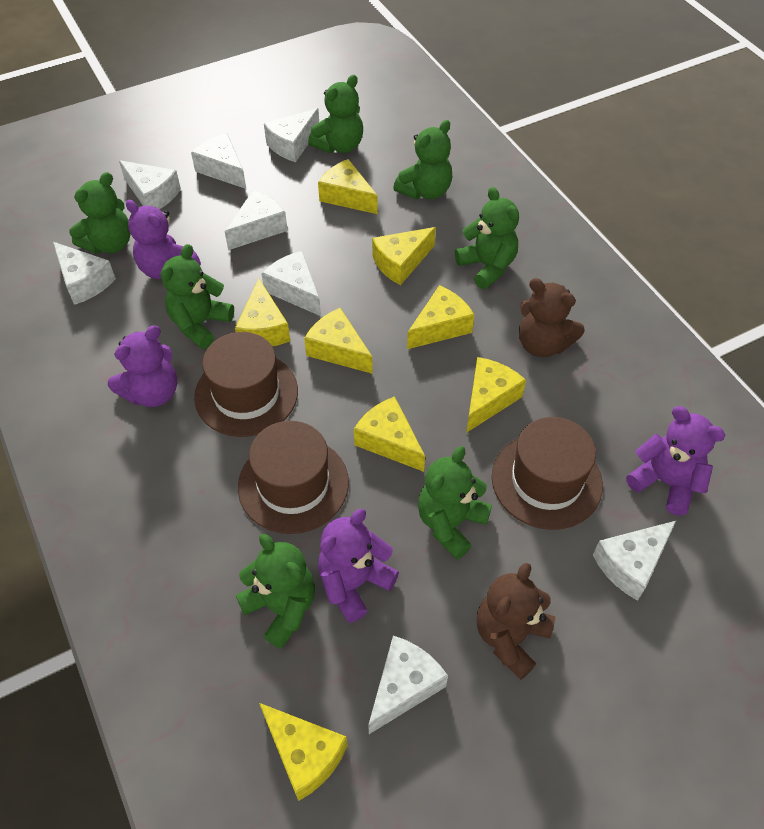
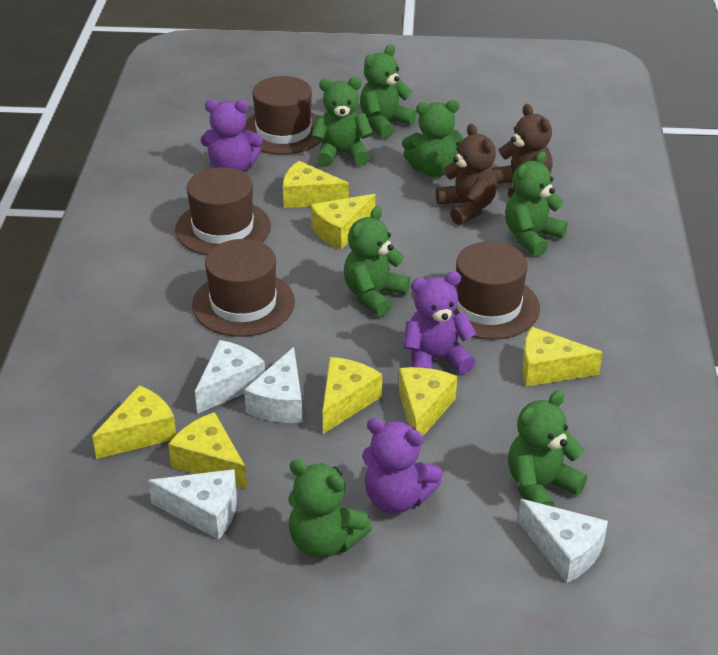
brown hat: 3 -> 4
purple teddy bear: 4 -> 3
white cheese: 8 -> 4
yellow cheese: 8 -> 7

